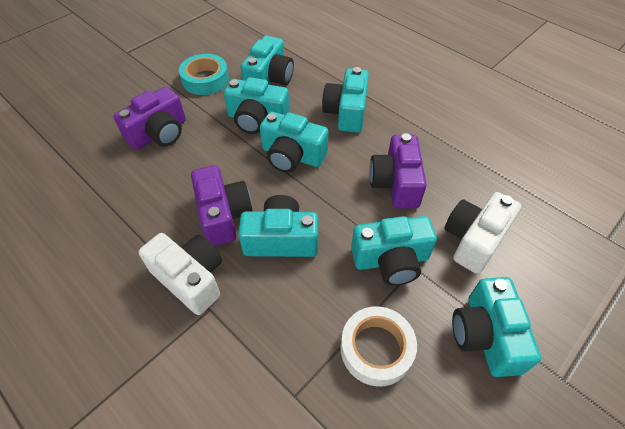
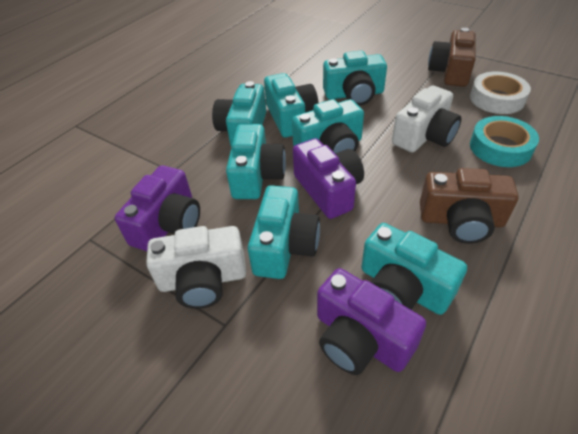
brown camera: 0 -> 2

